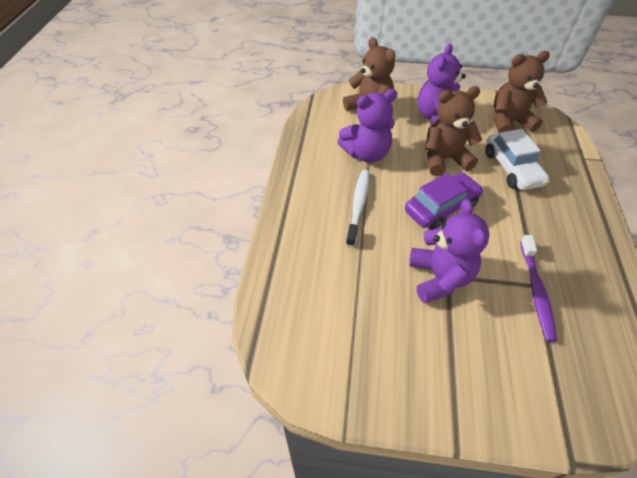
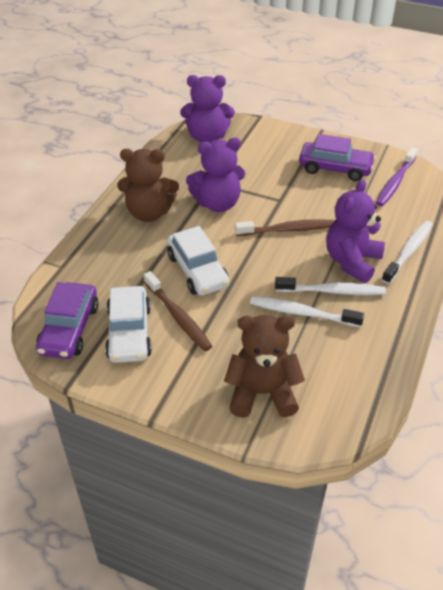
brown teddy bear: 3 -> 2
brown toothbrush: 0 -> 2
purple car: 1 -> 2
white car: 1 -> 2
white toothbrush: 1 -> 3

